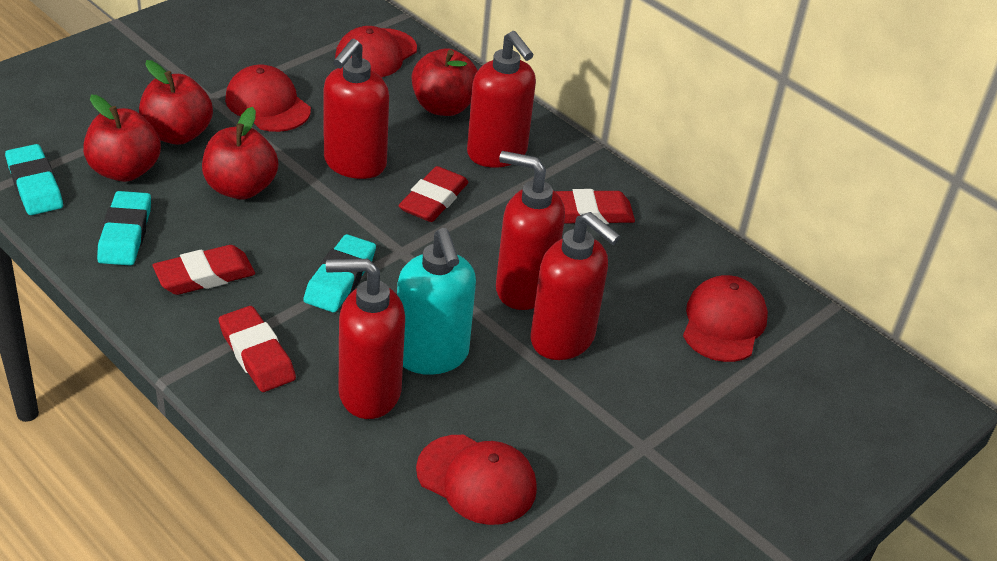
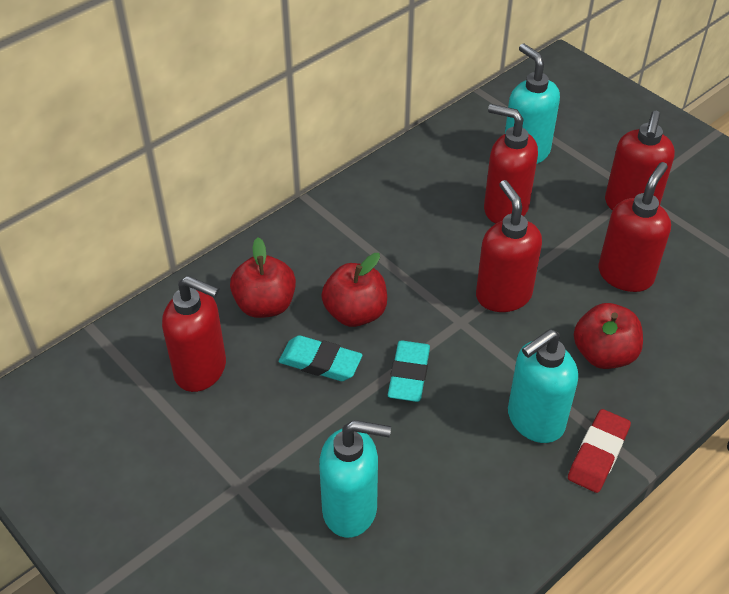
red apple: 4 -> 3
red cap: 4 -> 0
red eraser: 4 -> 1
turquoise eraser: 3 -> 2
turquoise soap dispenser: 1 -> 3

